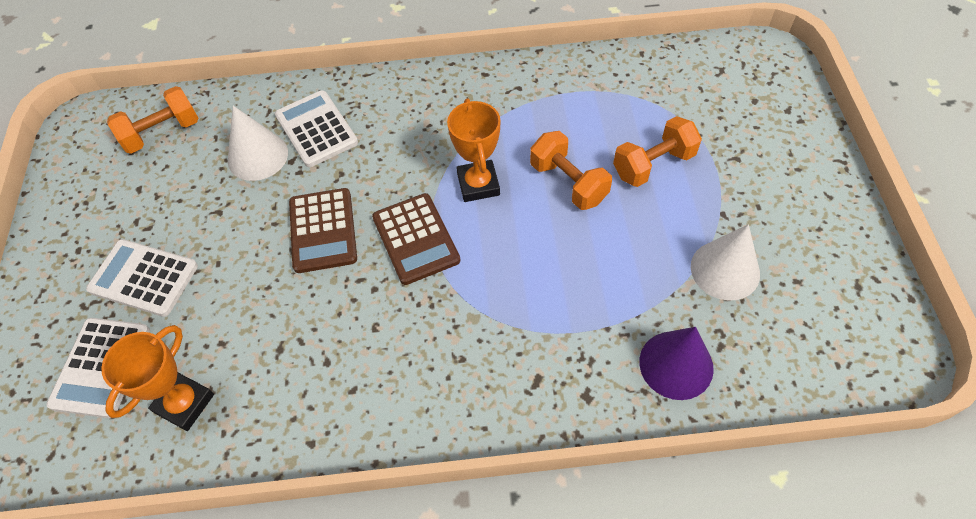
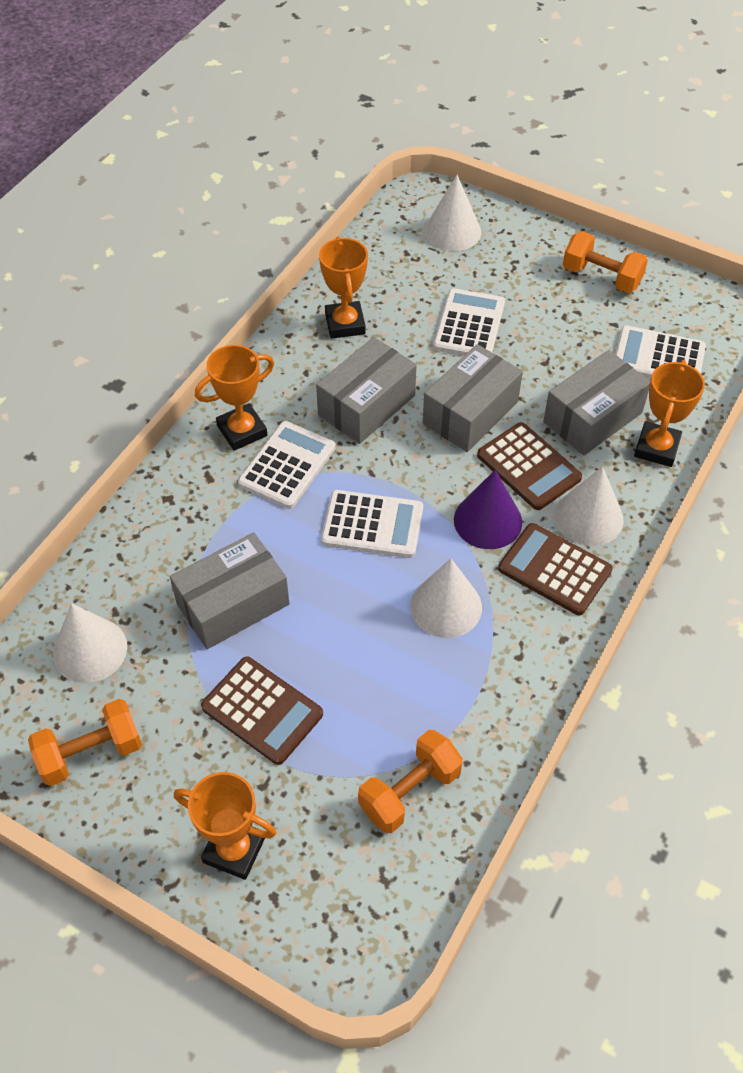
brown calculator: 2 -> 3
grey box: 0 -> 4
orange trophy: 2 -> 4
white calculator: 3 -> 4
white cone: 2 -> 4

